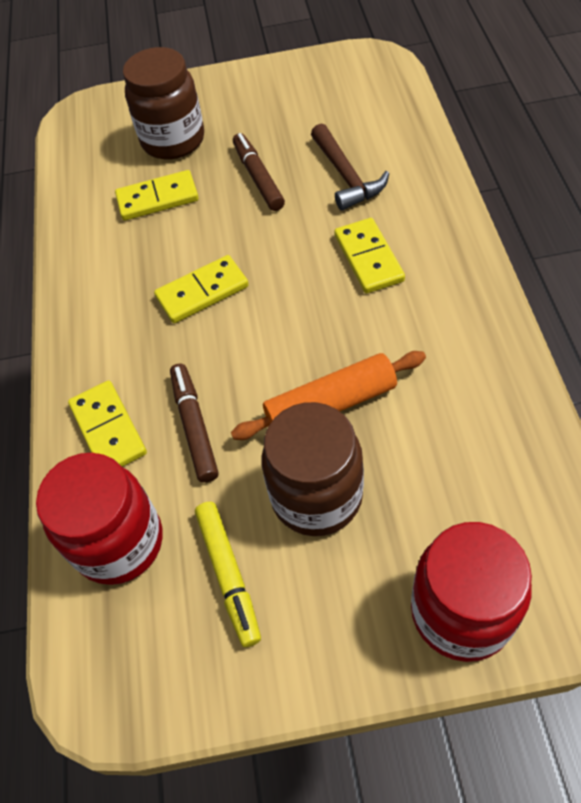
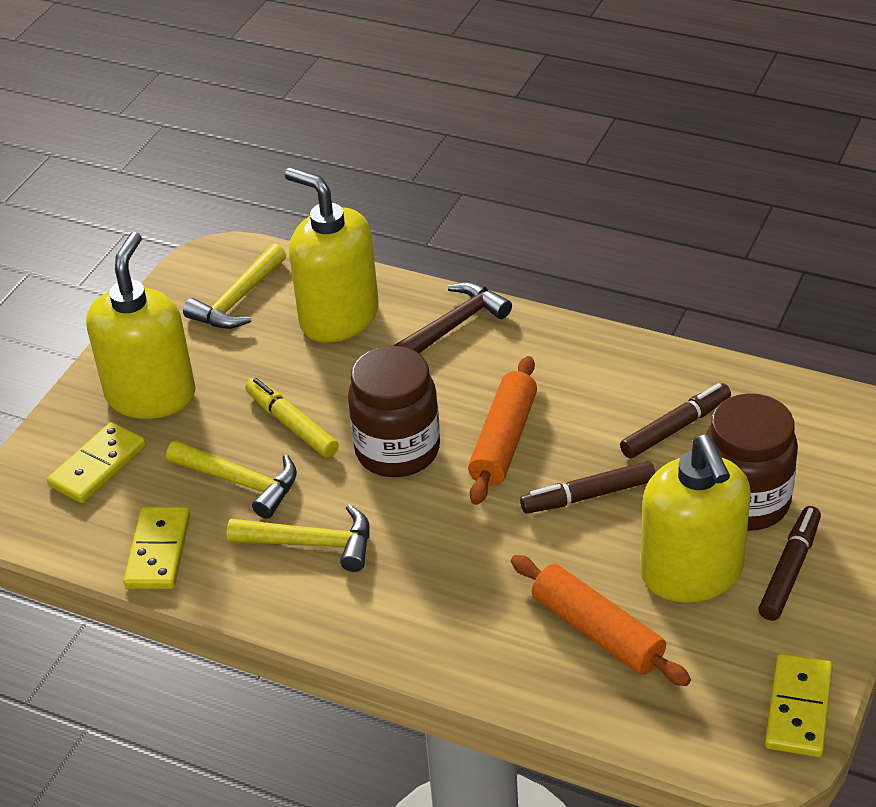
brown marker: 2 -> 3
orange rolling pin: 1 -> 2
red jar: 2 -> 0
yellow domino: 4 -> 3
yellow hammer: 0 -> 3
yellow soap dispenser: 0 -> 3

